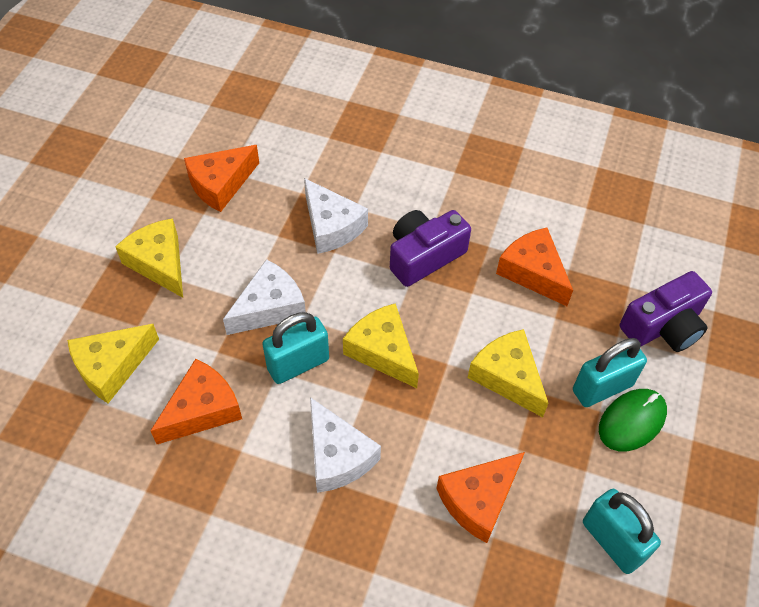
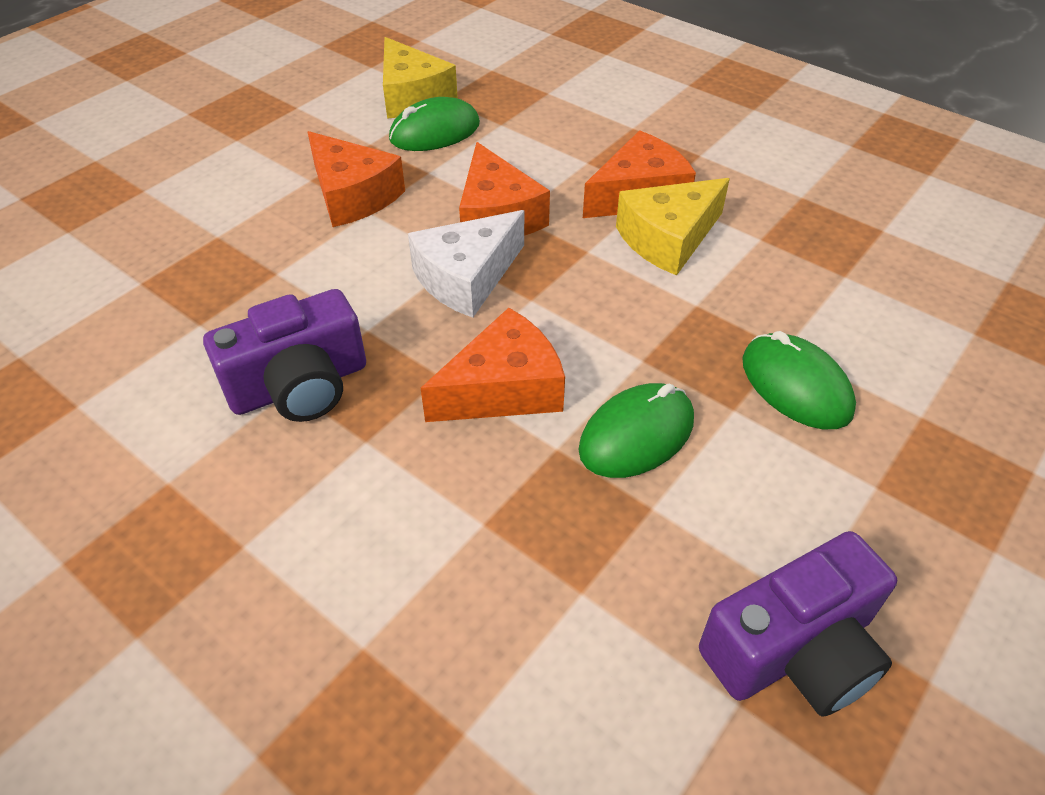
green mouse: 1 -> 3
turquoise padlock: 3 -> 0
white cheese: 3 -> 1
yellow cheese: 4 -> 2

